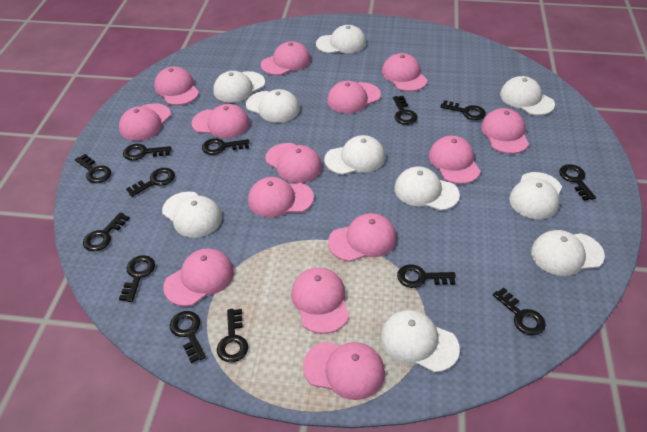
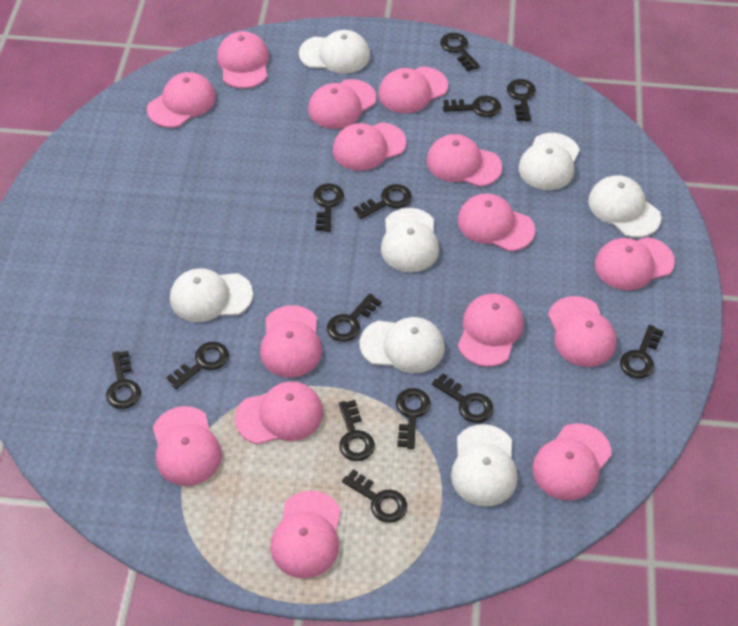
pink cap: 14 -> 15
white cap: 10 -> 7

